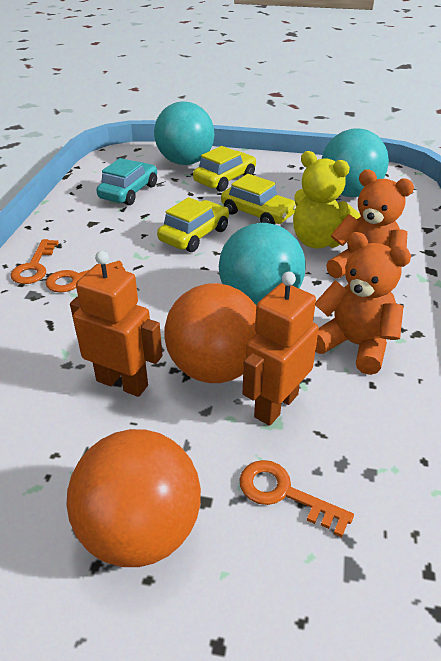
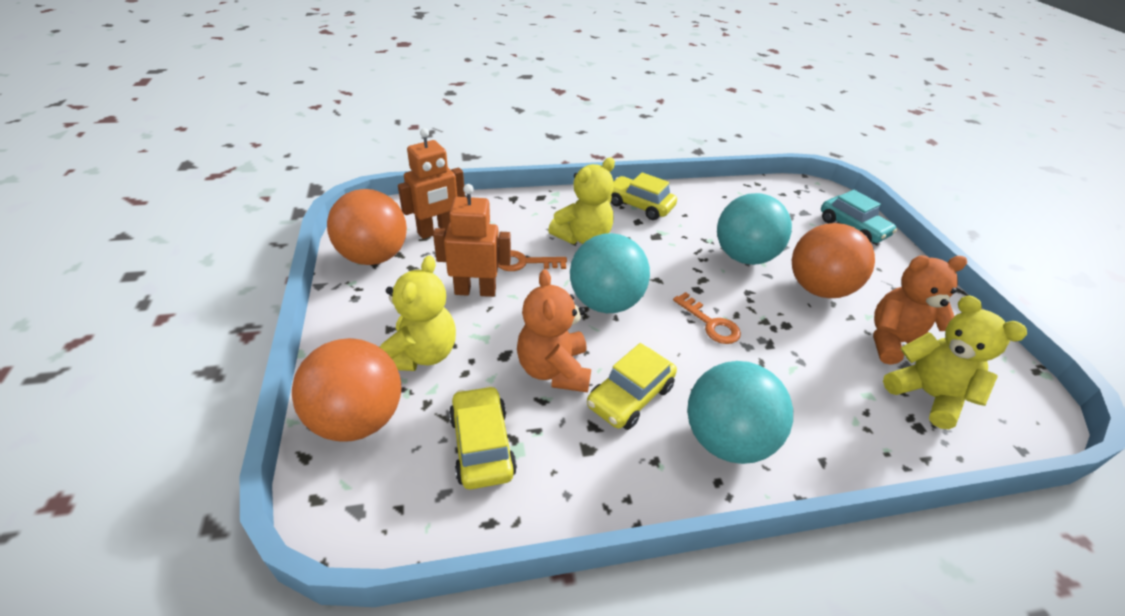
orange ball: 2 -> 3
orange key: 3 -> 2
yellow teddy bear: 1 -> 3

